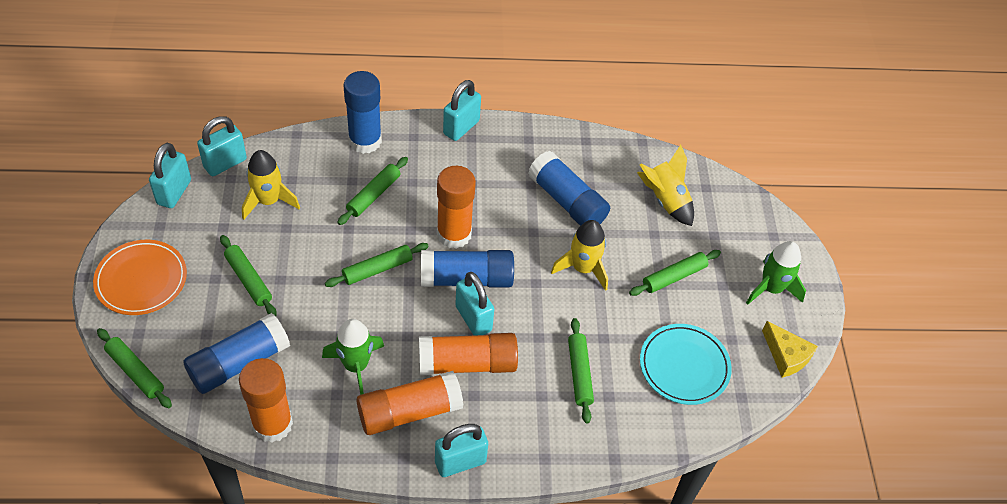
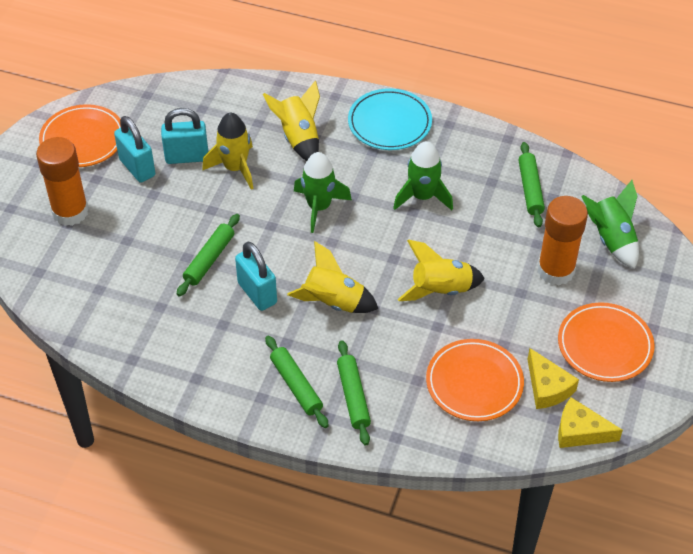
blue glue stick: 4 -> 0
green rocket: 2 -> 3
green rolling pin: 6 -> 4
orange glue stick: 4 -> 2
orange plate: 1 -> 3
turquoise padlock: 5 -> 3
yellow cheese: 1 -> 2
yellow rocket: 3 -> 4

